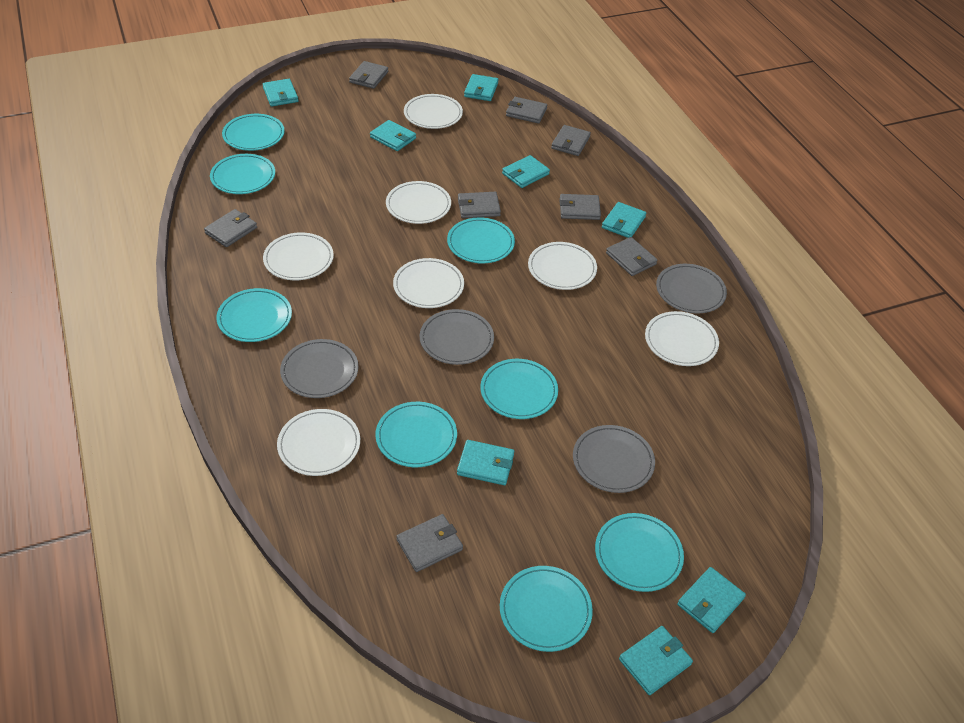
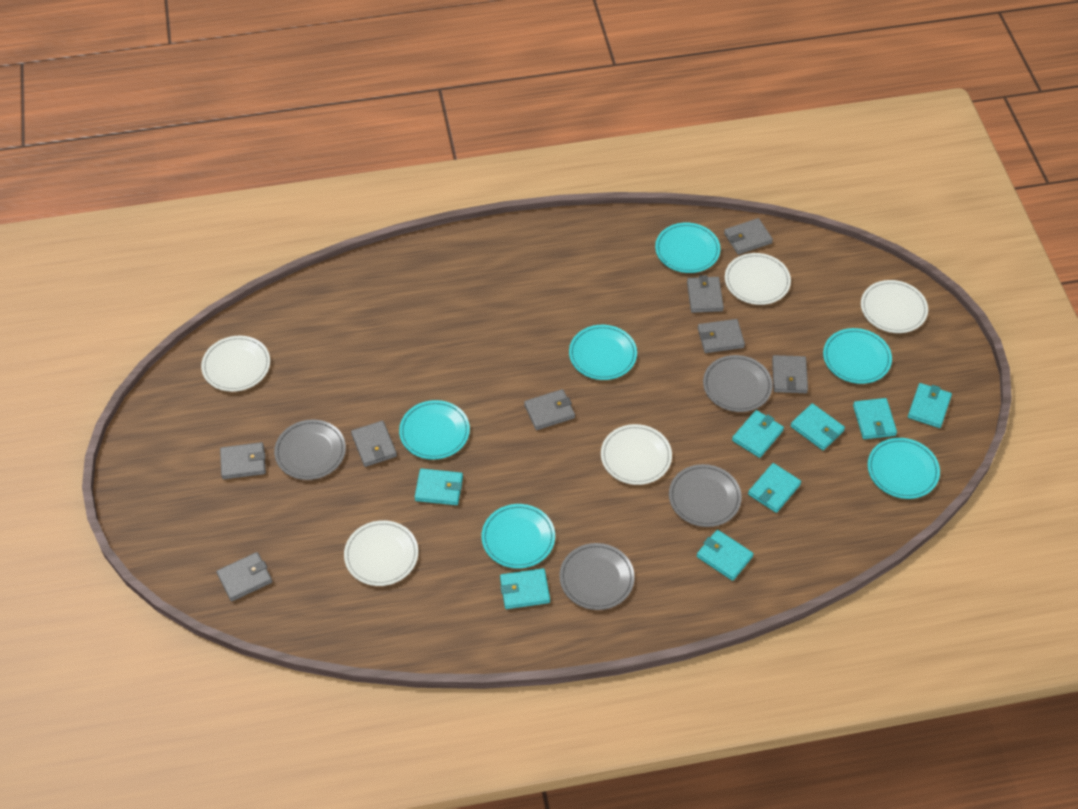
turquoise plate: 8 -> 6
white plate: 7 -> 5

